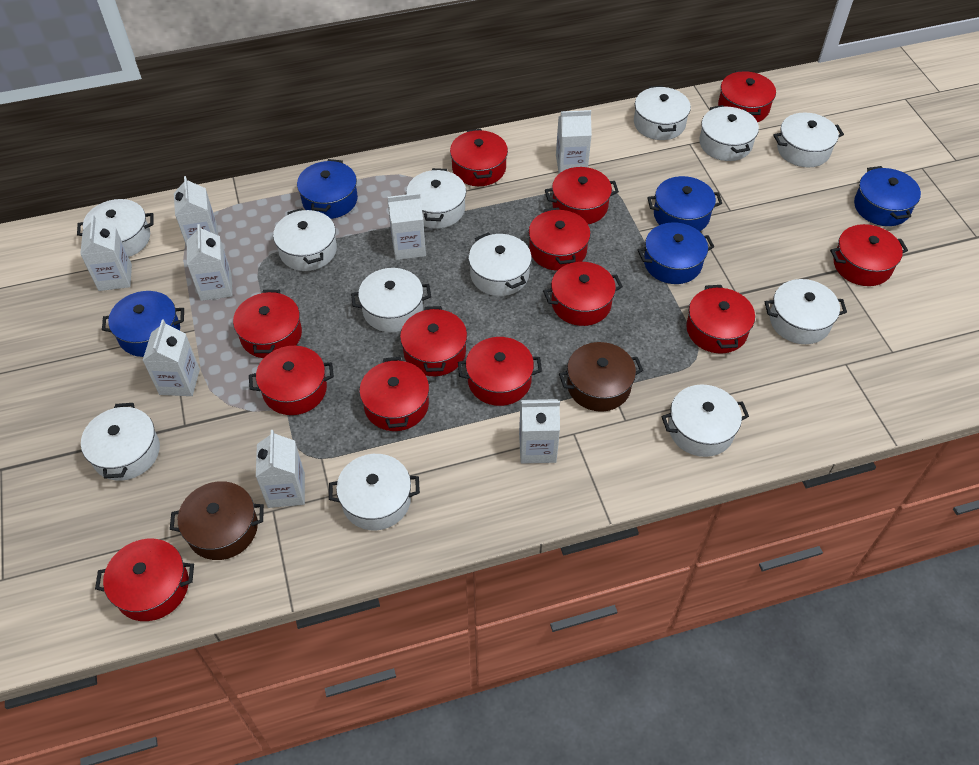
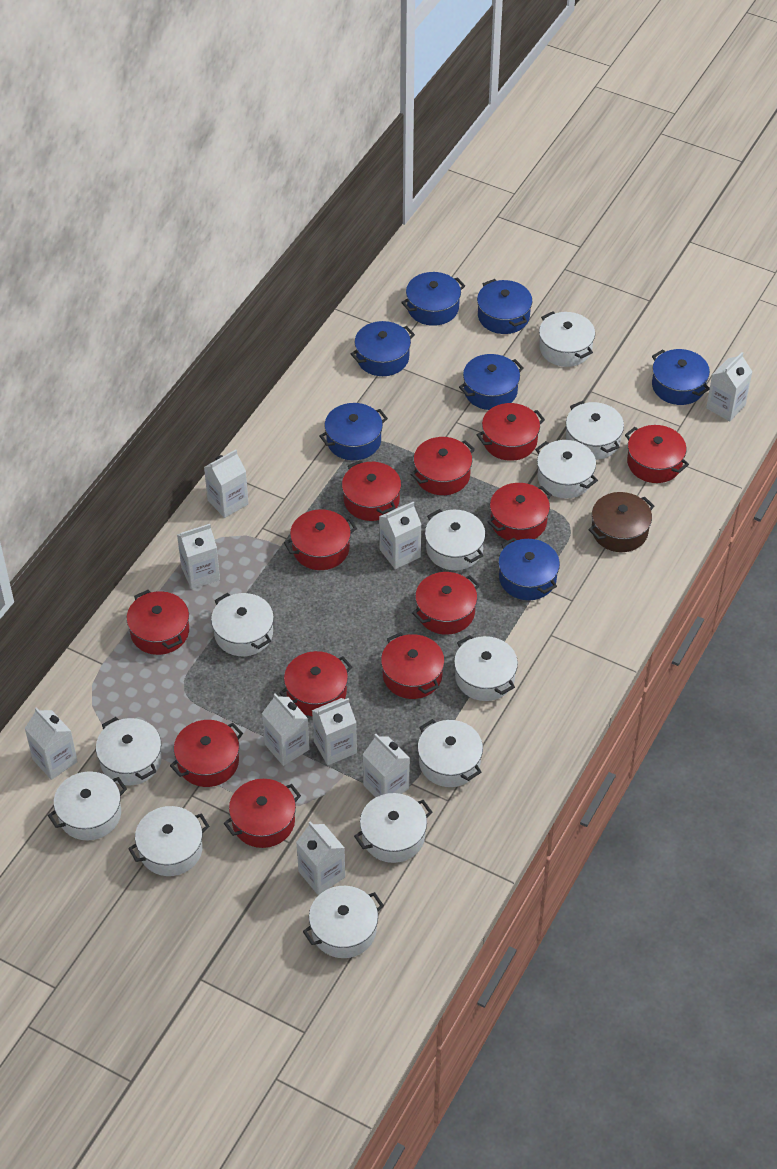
blue pot: 5 -> 7
brown pot: 2 -> 1
red pot: 13 -> 12
white carton: 8 -> 9

